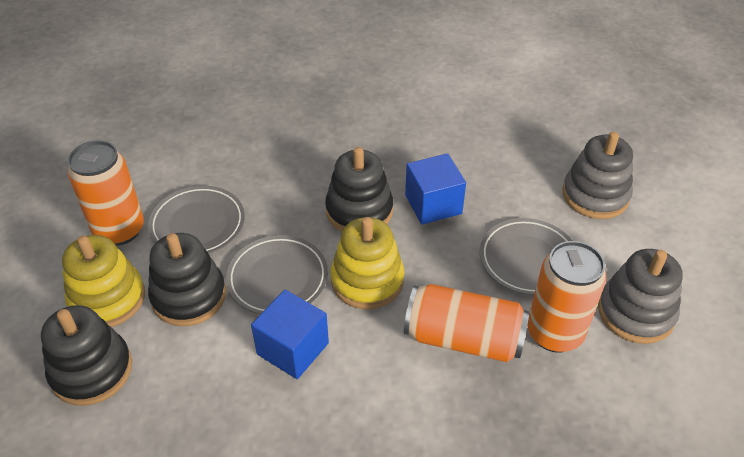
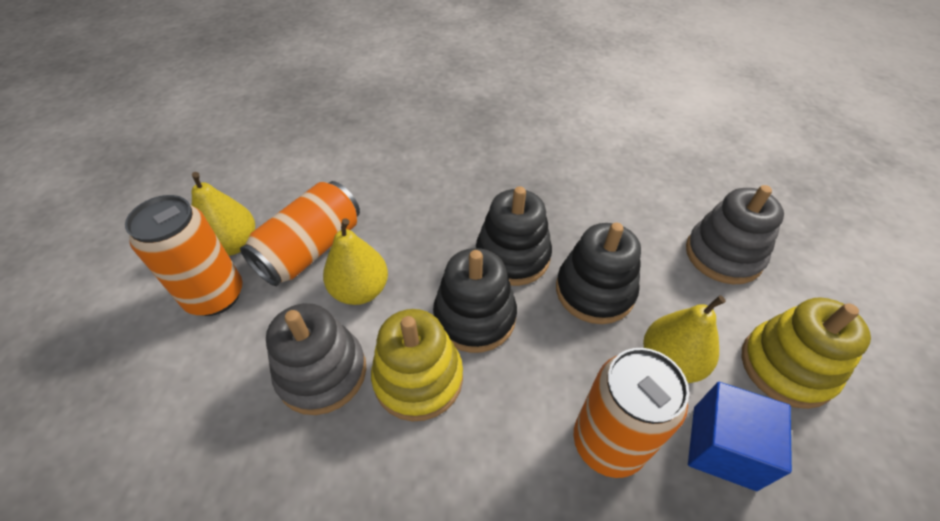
blue cube: 2 -> 1
grey plate: 3 -> 0
yellow pear: 0 -> 3

